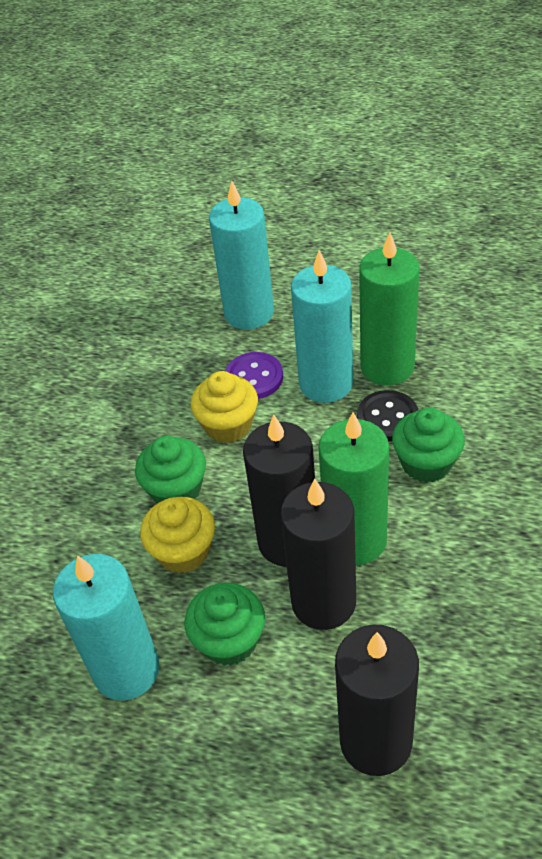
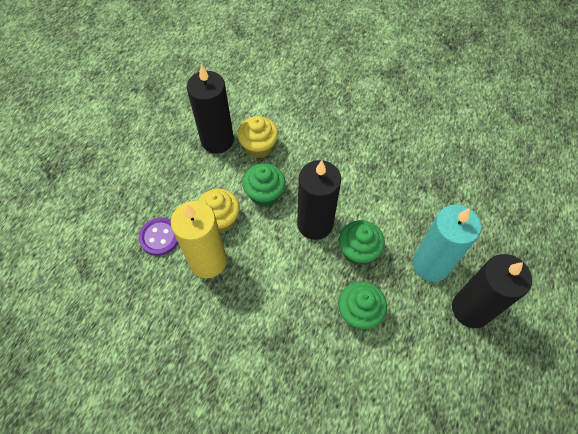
black button: 1 -> 0
green candle: 2 -> 0
turquoise candle: 3 -> 1
yellow candle: 0 -> 1

